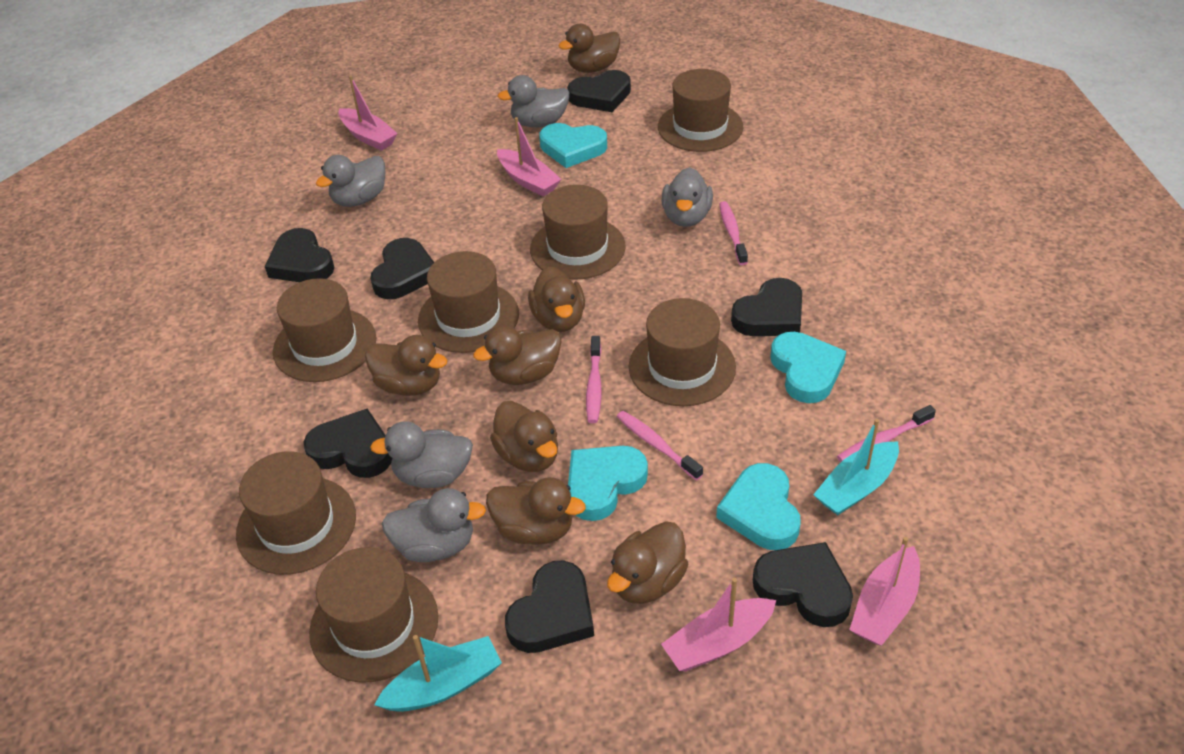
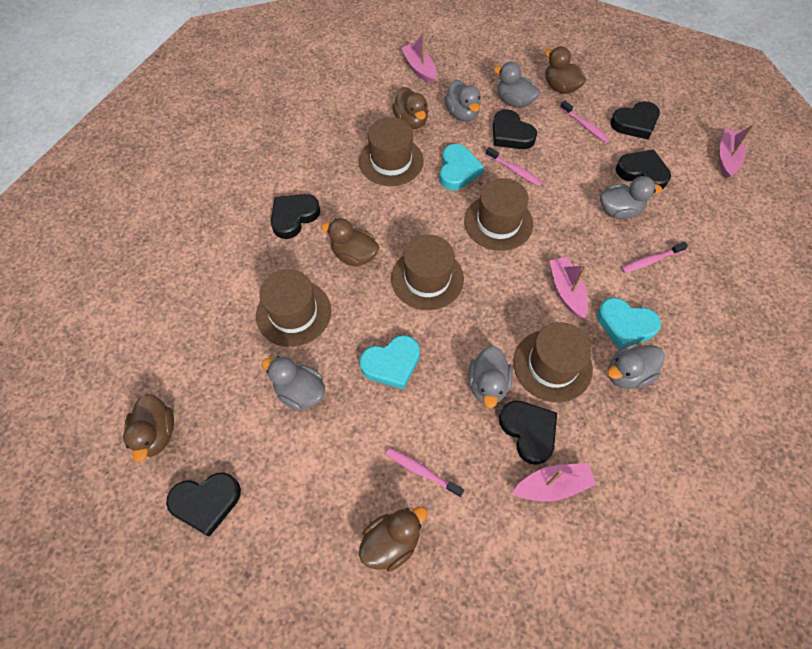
black heart: 7 -> 6
brown duck: 7 -> 5
brown hat: 7 -> 5
grey duck: 5 -> 6
turquoise boat: 2 -> 0
turquoise heart: 4 -> 3

